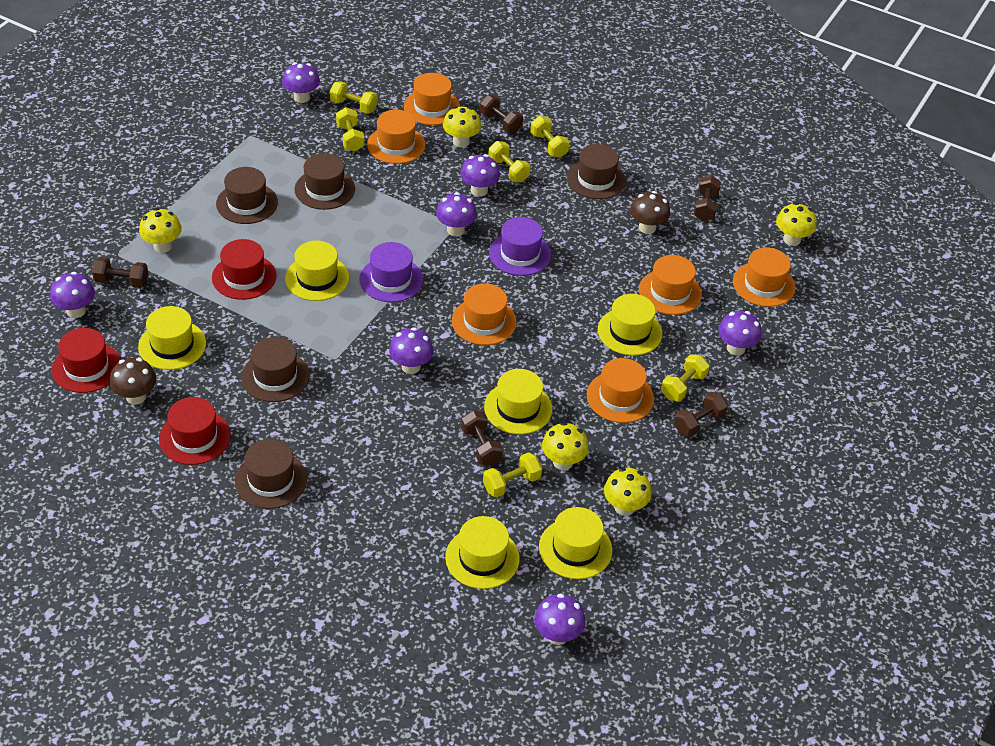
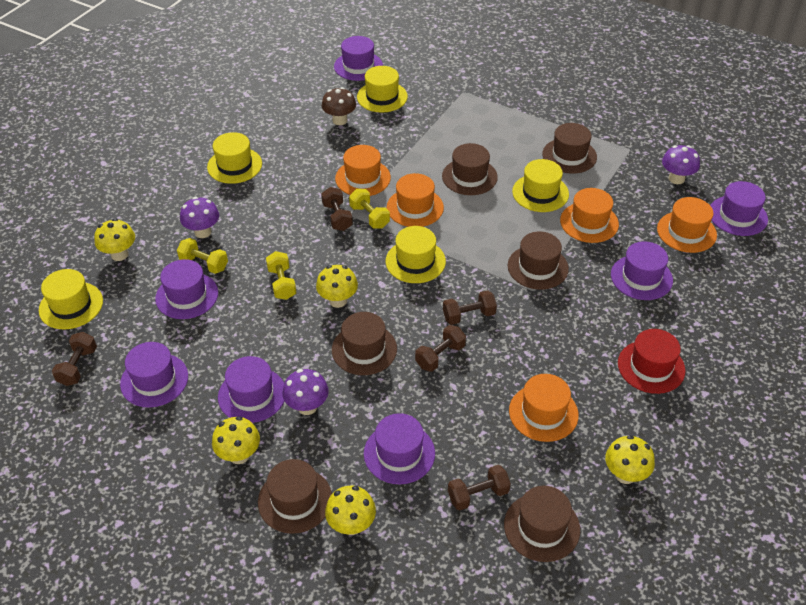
brown hat: 5 -> 6
brown mushroom: 2 -> 1
orange hat: 6 -> 5
purple hat: 2 -> 7
purple mushroom: 7 -> 3
red hat: 3 -> 1
yellow dumbbell: 6 -> 3
yellow hat: 6 -> 5

